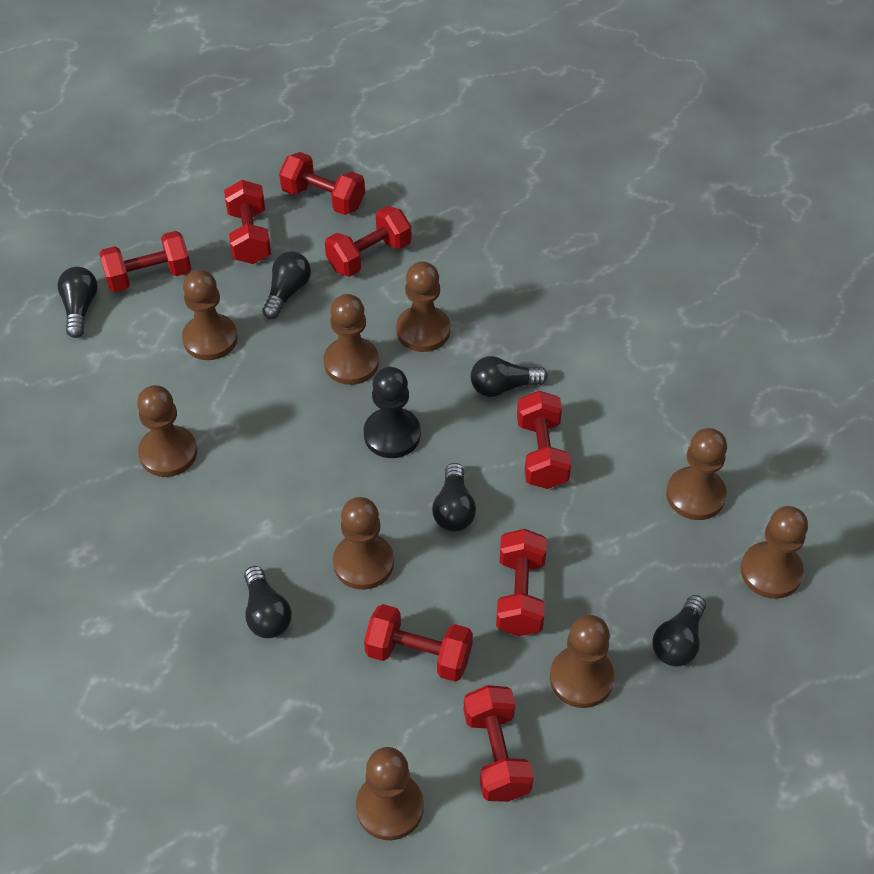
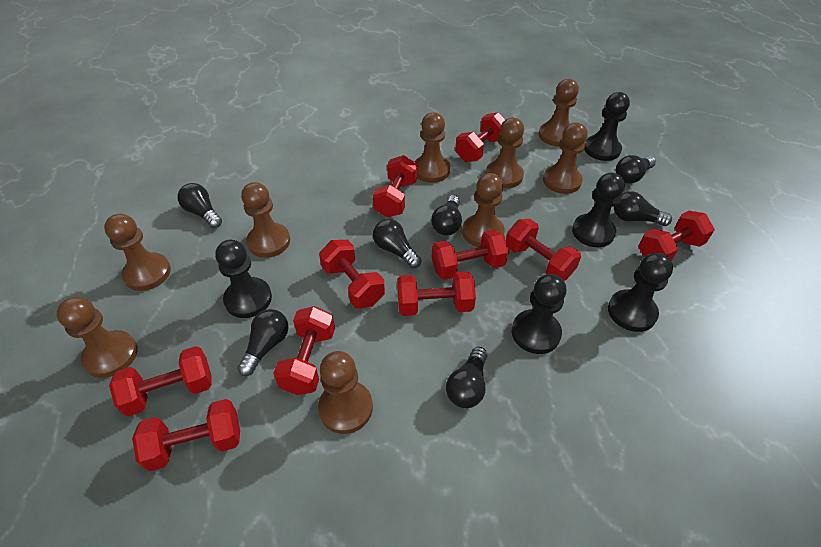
black light bulb: 6 -> 7
black pawn: 1 -> 5
red dumbbell: 8 -> 10

